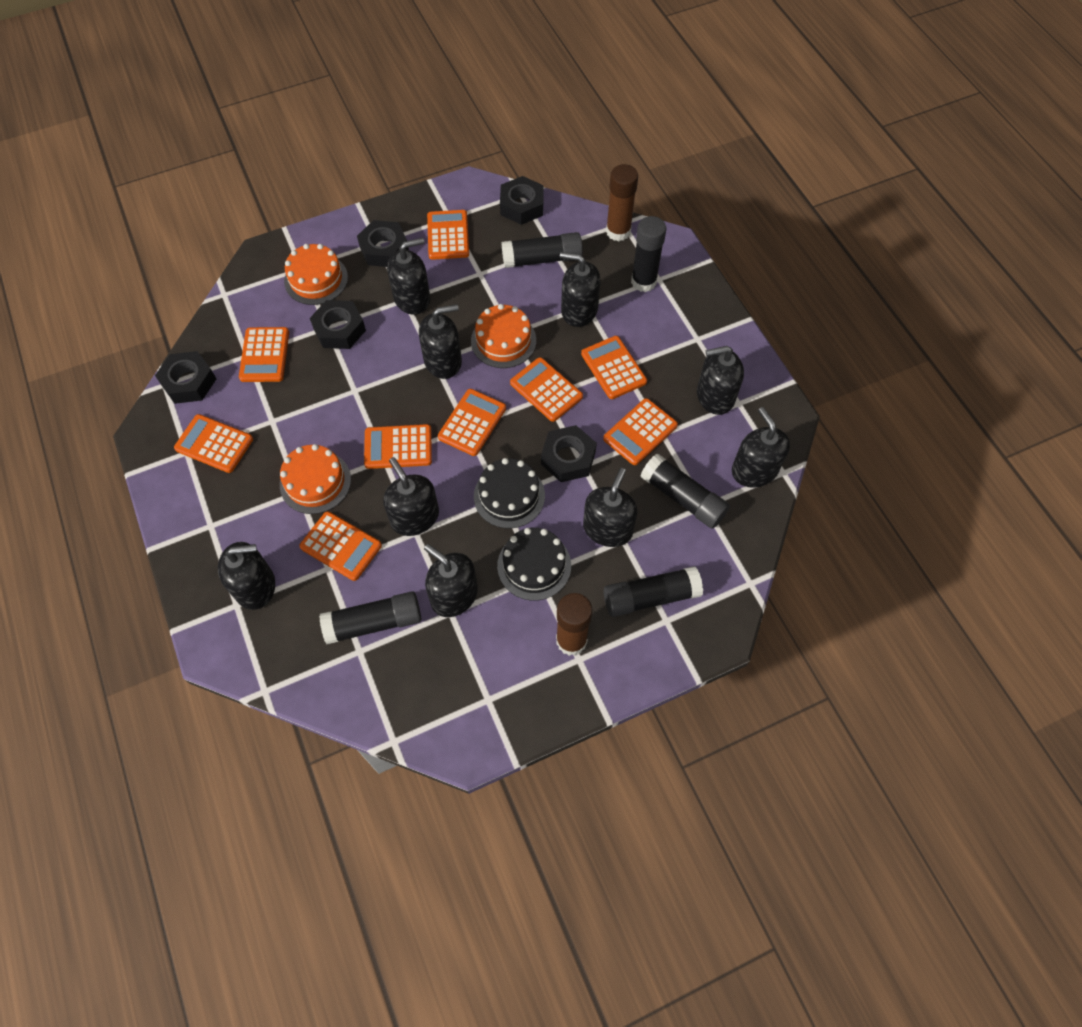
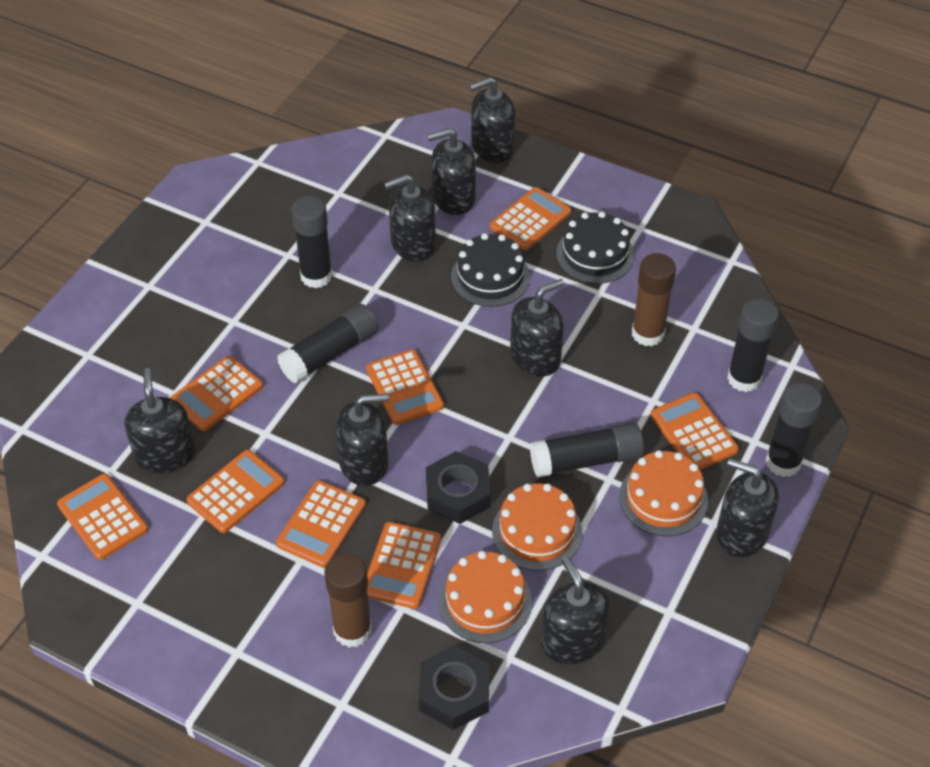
black nut: 5 -> 2
black soap dispenser: 9 -> 8
orange calculator: 9 -> 8

